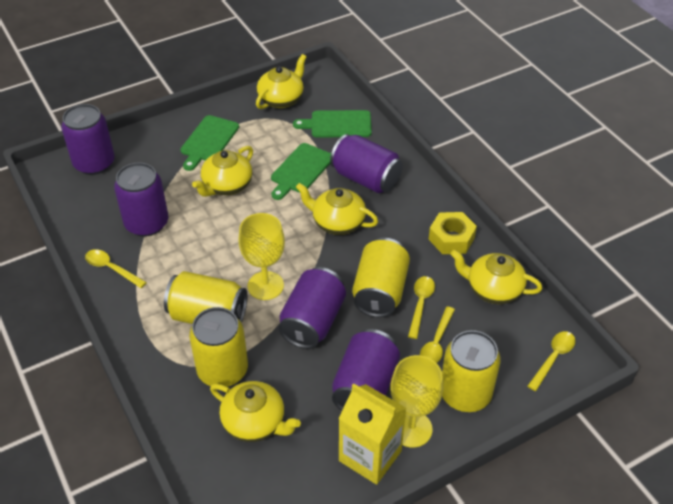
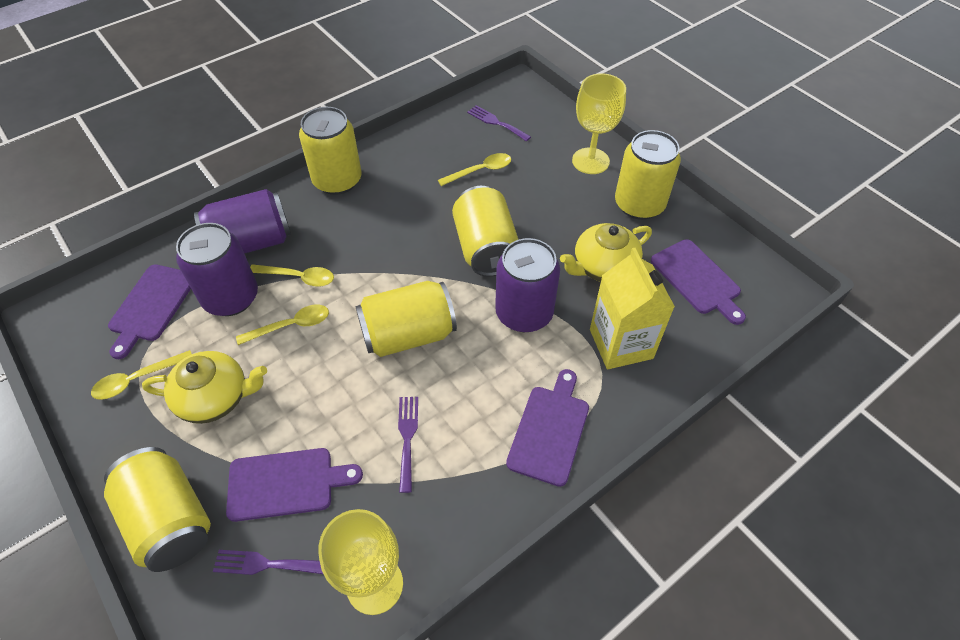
green cutting board: 3 -> 0
purple can: 5 -> 3
purple cutting board: 0 -> 4
purple fork: 0 -> 3
yellow can: 4 -> 5
yellow nut: 1 -> 0
yellow teapot: 5 -> 2

